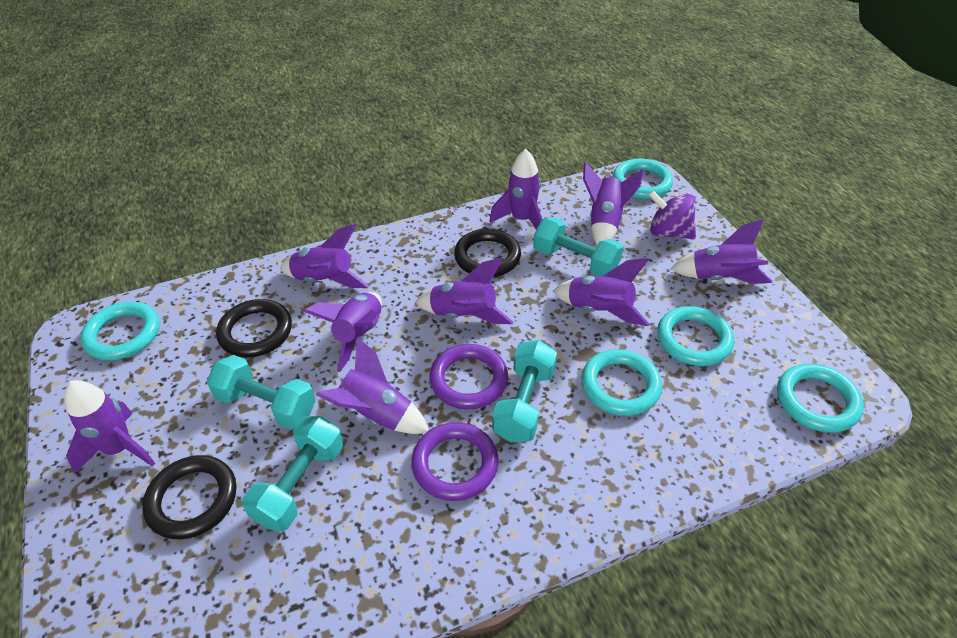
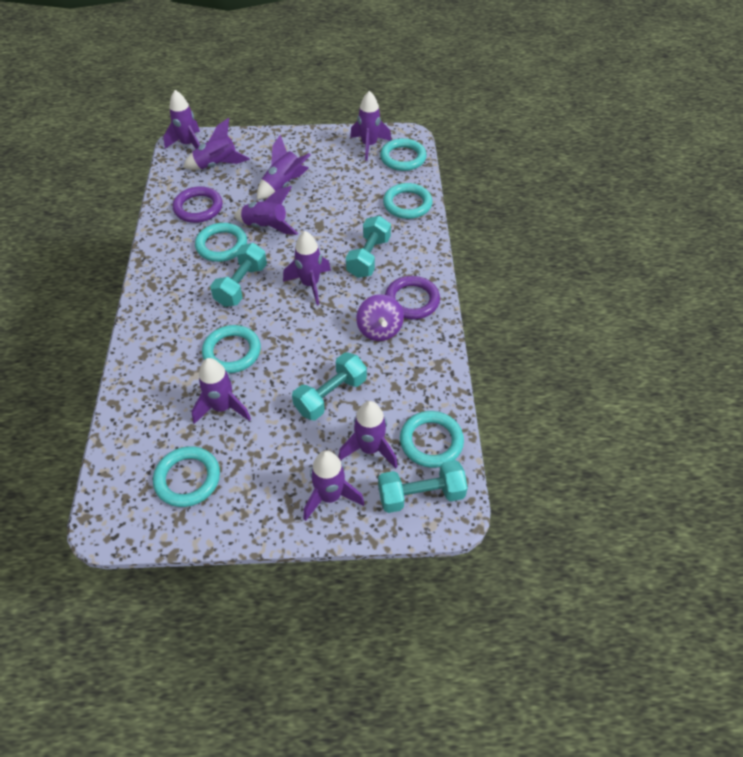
black ring: 3 -> 0
turquoise ring: 5 -> 6

